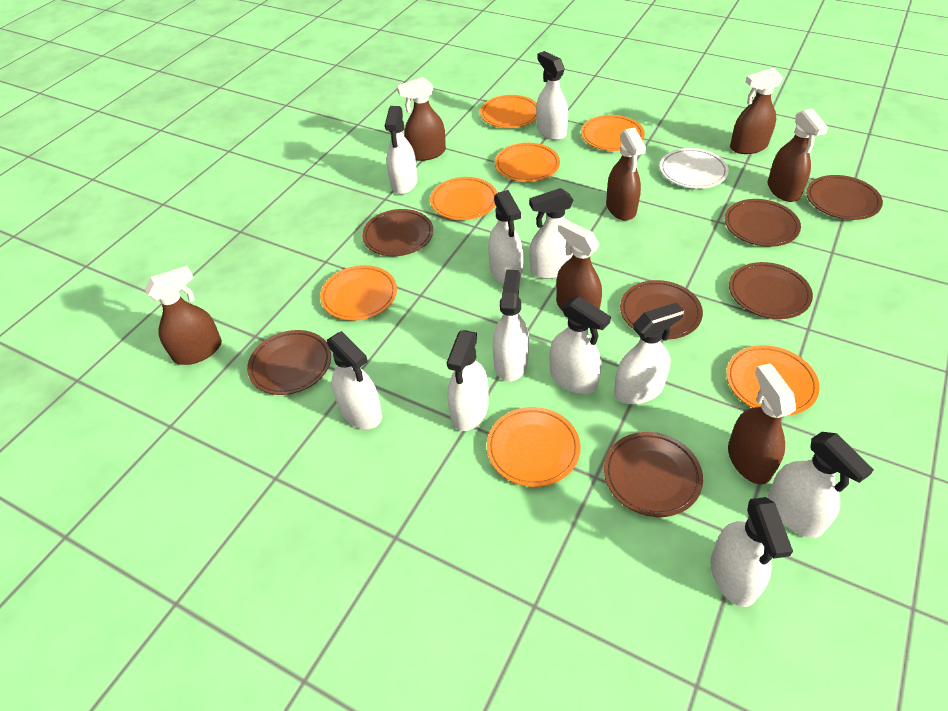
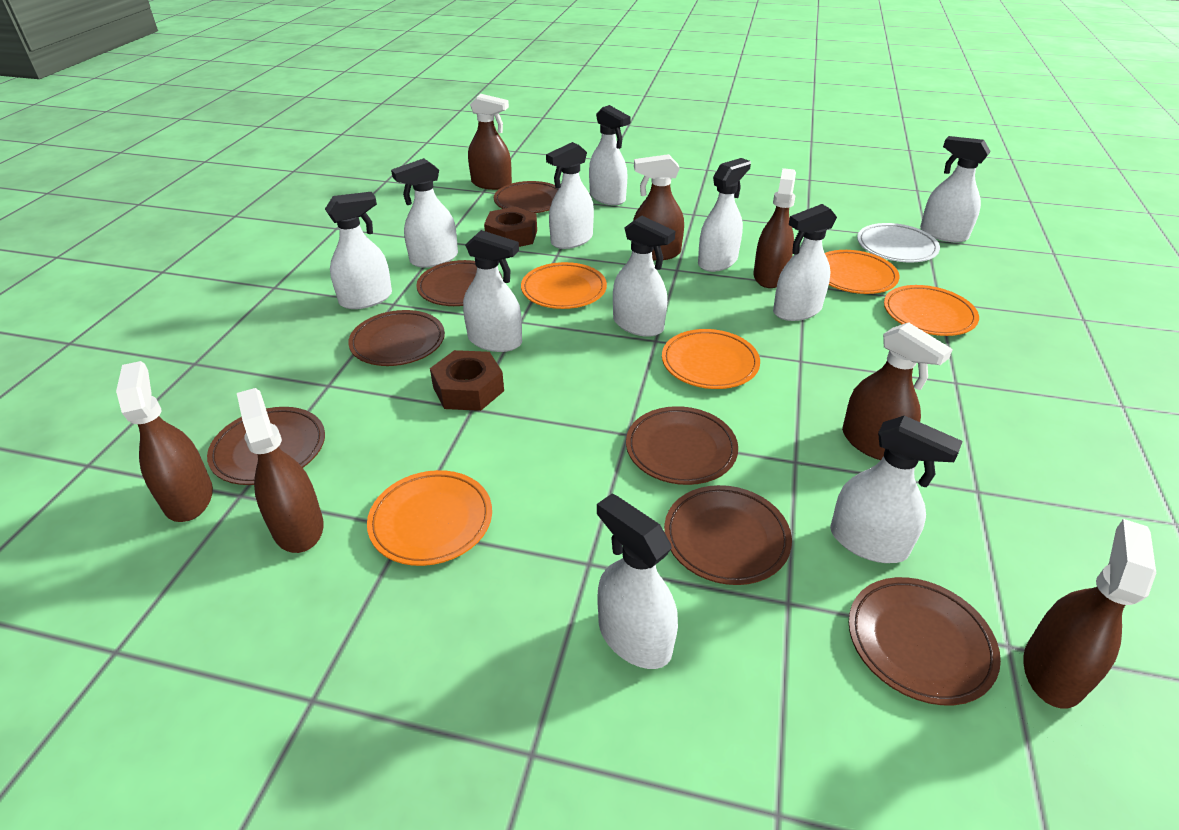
brown nut: 0 -> 2
orange plate: 7 -> 5

